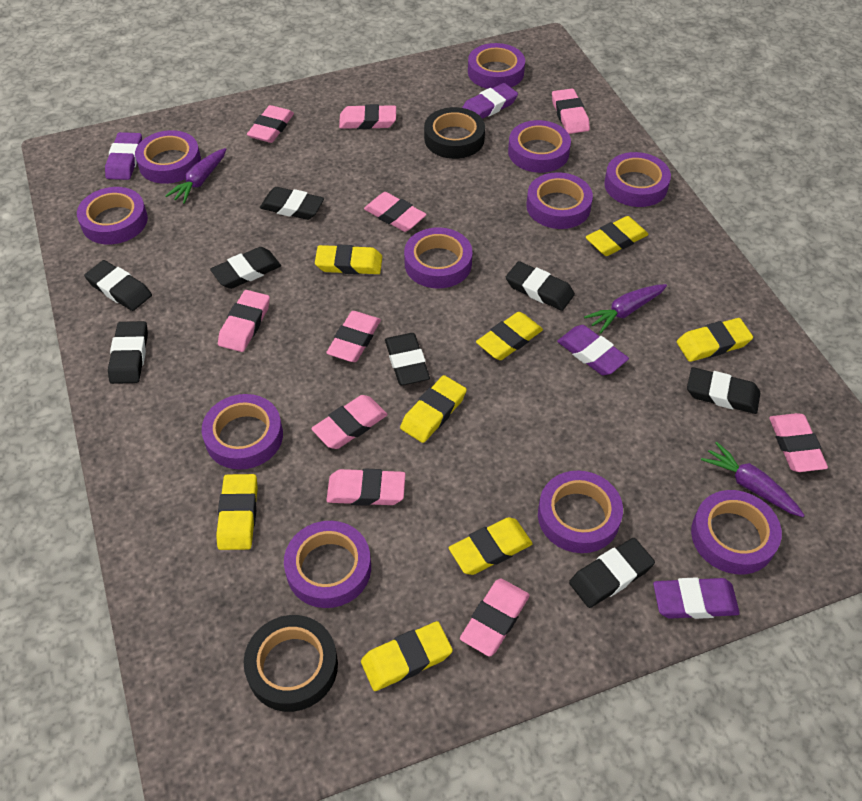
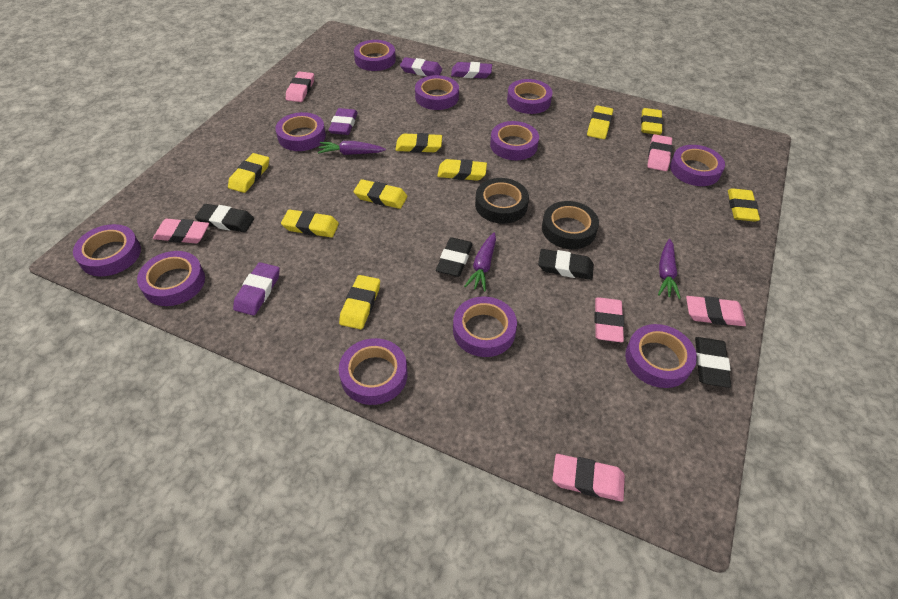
black eraser: 8 -> 4
pink eraser: 10 -> 6
yellow eraser: 8 -> 9

